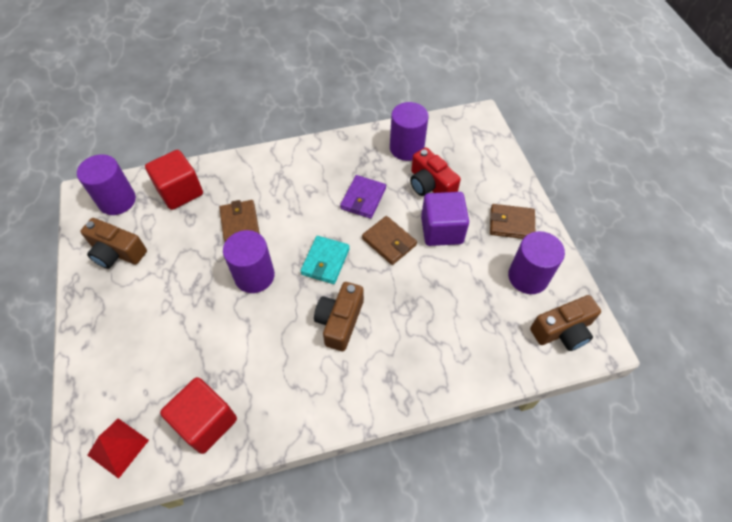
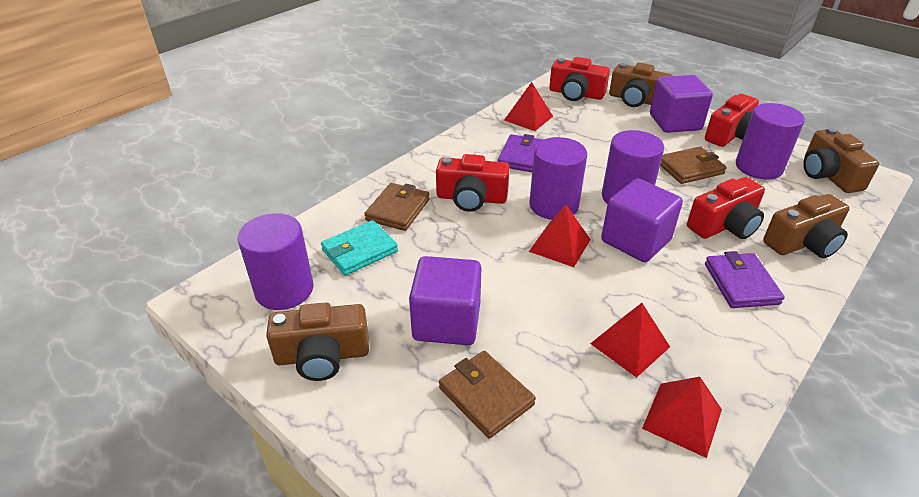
brown camera: 3 -> 4
purple cube: 1 -> 3
purple wallet: 1 -> 2
red camera: 1 -> 4
red cube: 2 -> 0
red pyramid: 1 -> 4

